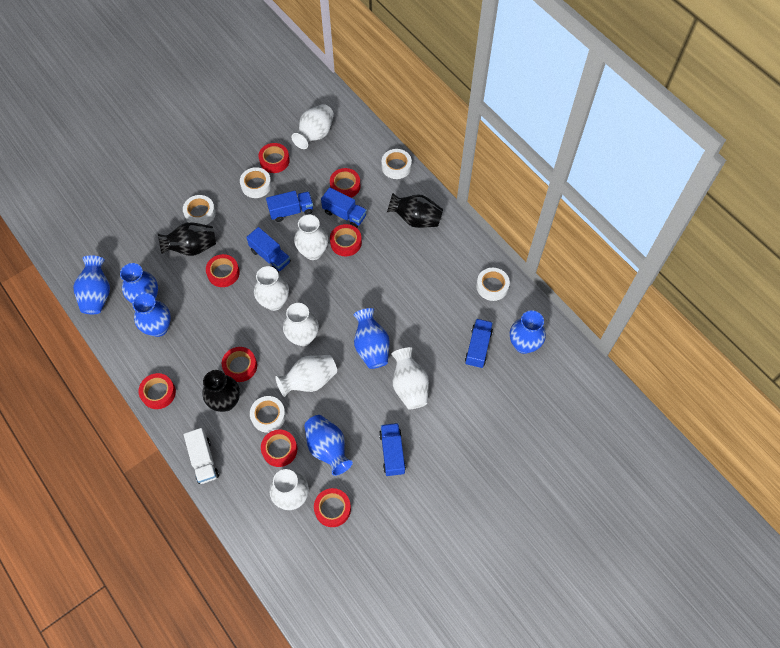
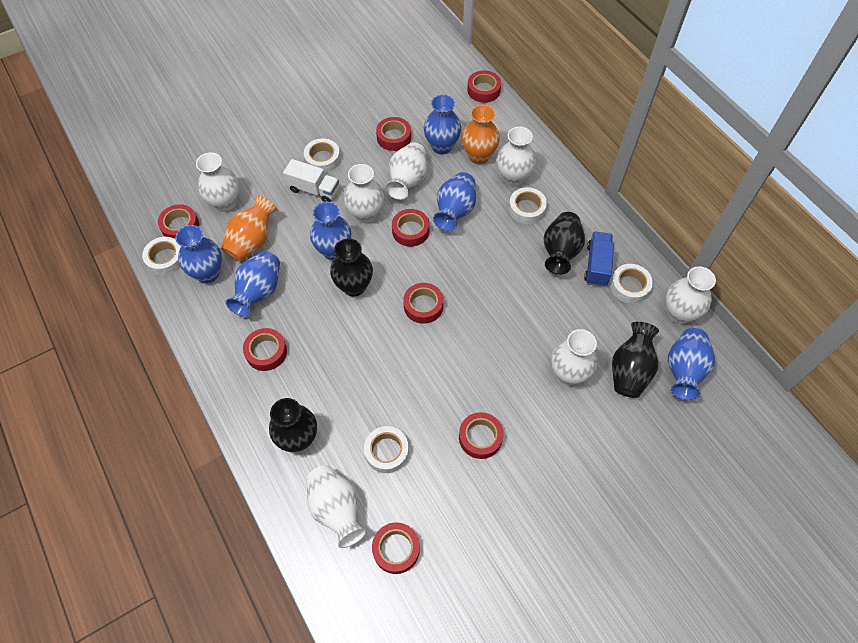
black vase: 3 -> 4
blue truck: 5 -> 1
orange vase: 0 -> 2

